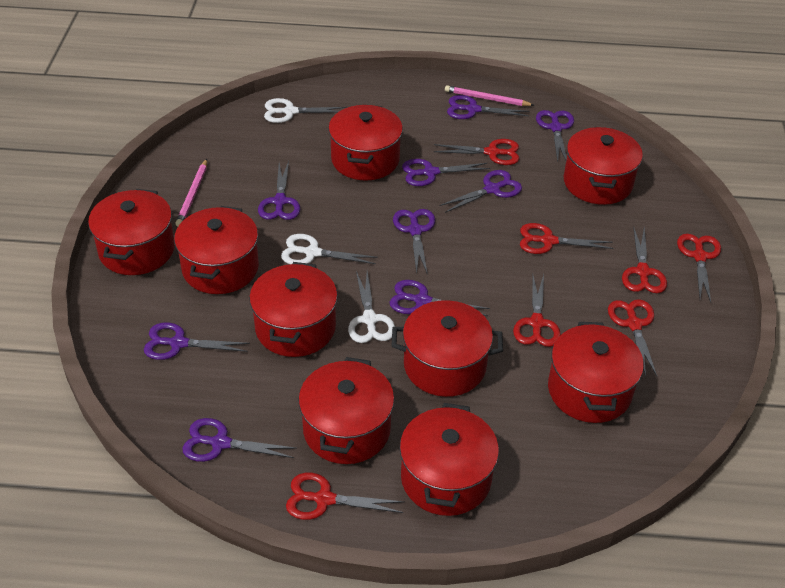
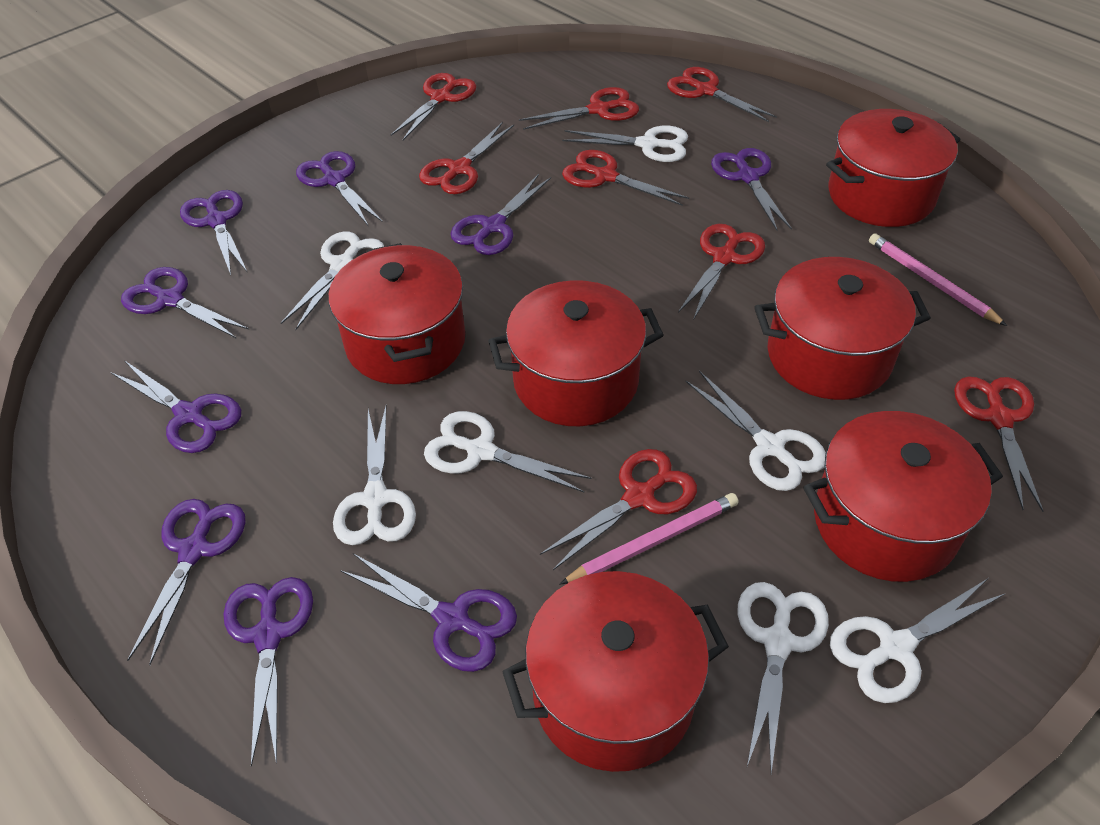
red pot: 9 -> 6
red scissors: 7 -> 8
white scissors: 3 -> 7

